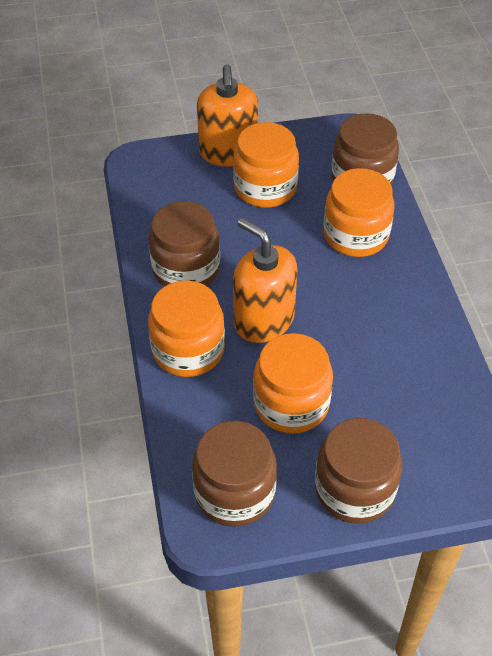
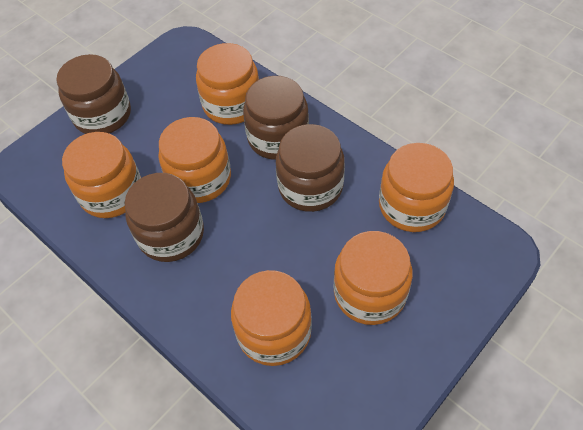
orange jar: 4 -> 6
orange soap dispenser: 2 -> 0

